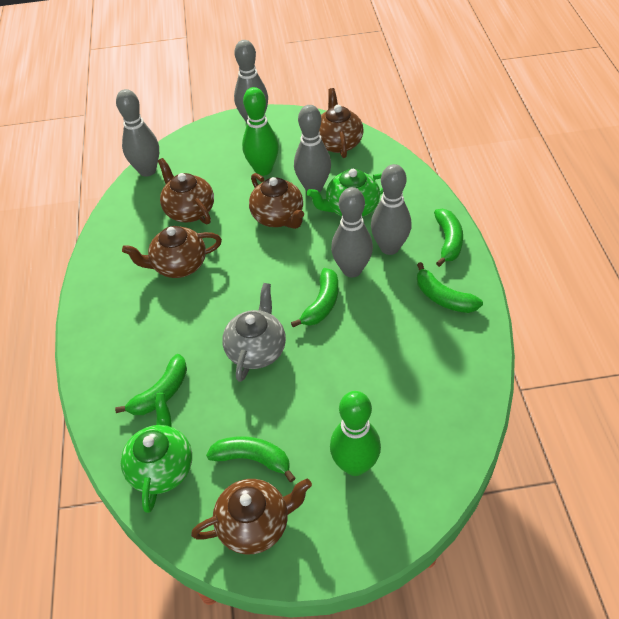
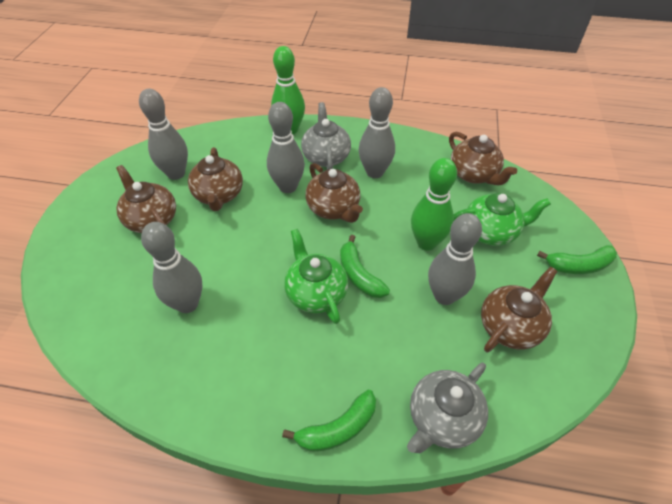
green banana: 5 -> 3
grey teapot: 1 -> 2

